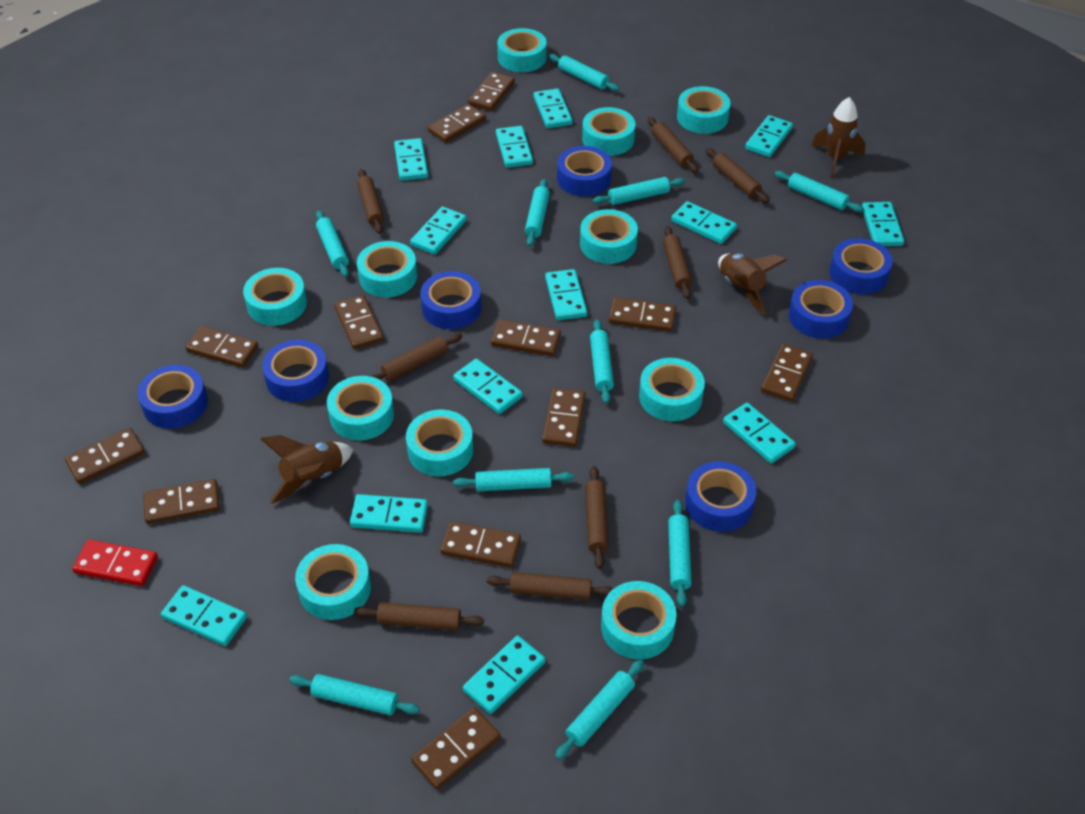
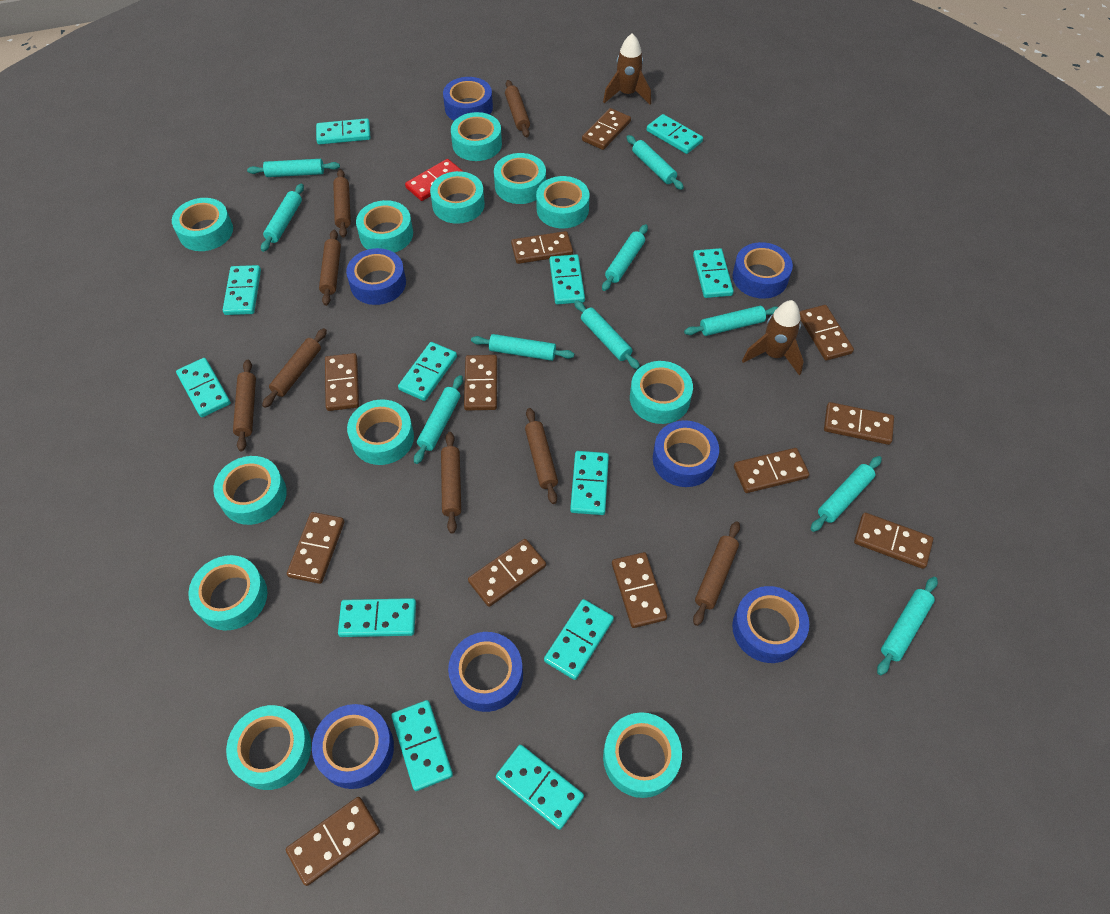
brown rocket: 3 -> 2
turquoise domino: 13 -> 12
turquoise tape: 11 -> 12

